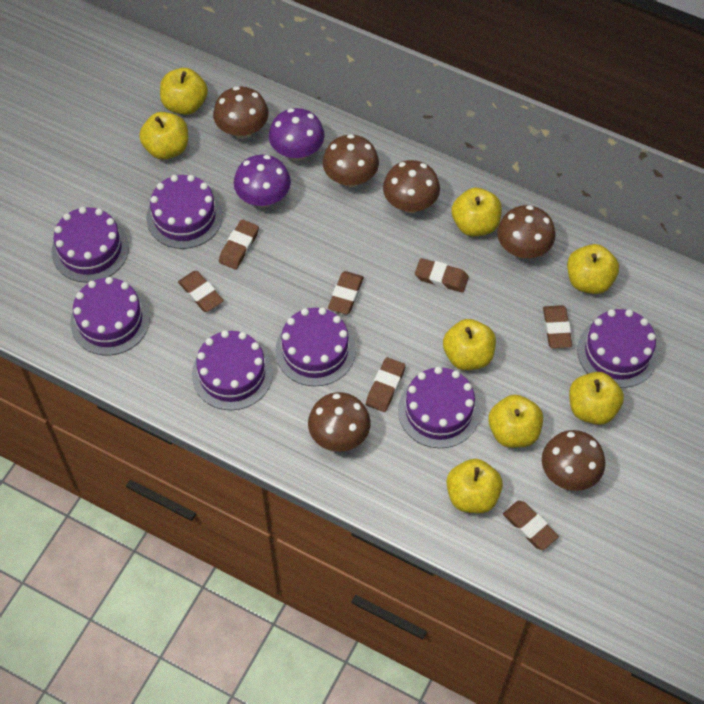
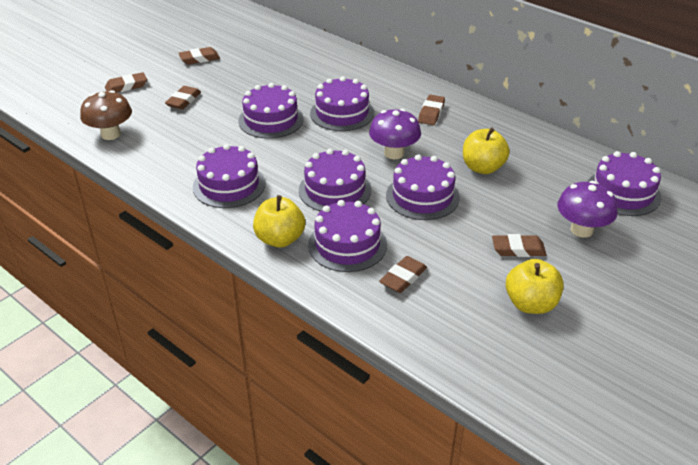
brown eraser: 7 -> 6
brown mushroom: 6 -> 1
yellow apple: 8 -> 3

